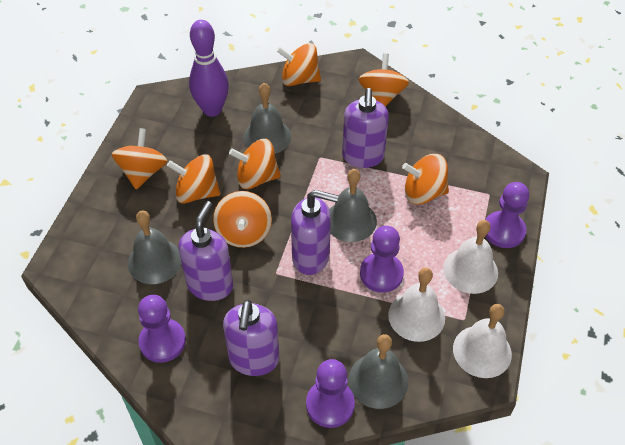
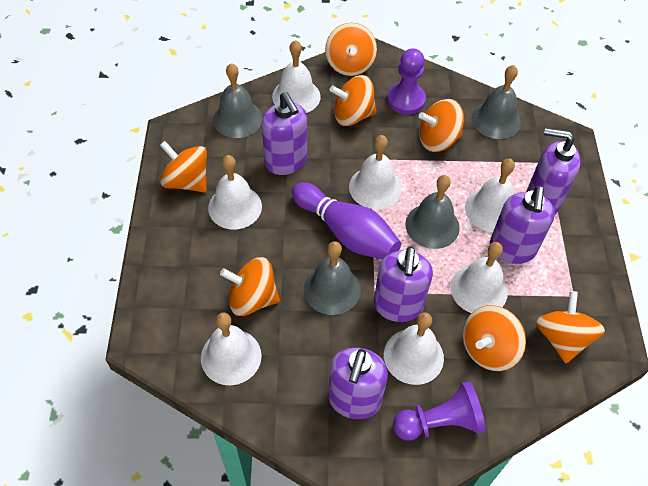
purple pawn: 4 -> 2
purple soap dispenser: 4 -> 5
white bell: 3 -> 7

